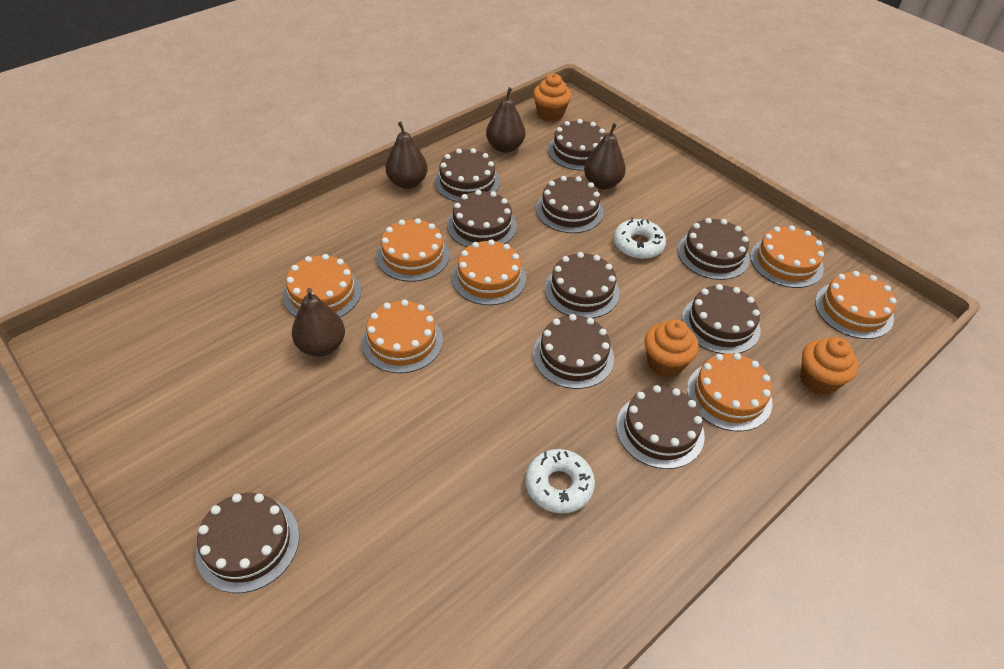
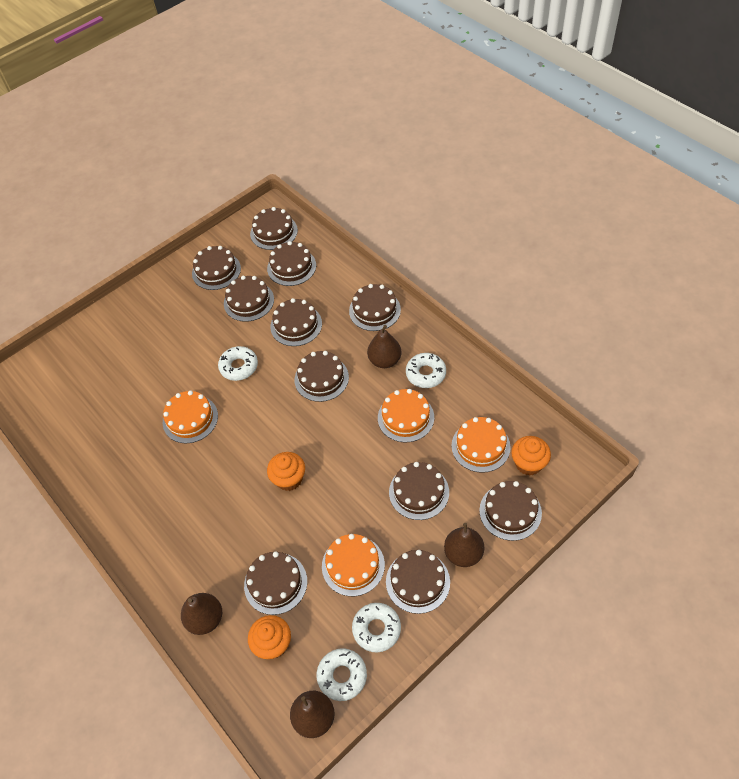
brown cake: 10 -> 11
orange cake: 7 -> 4
white donut: 2 -> 4

